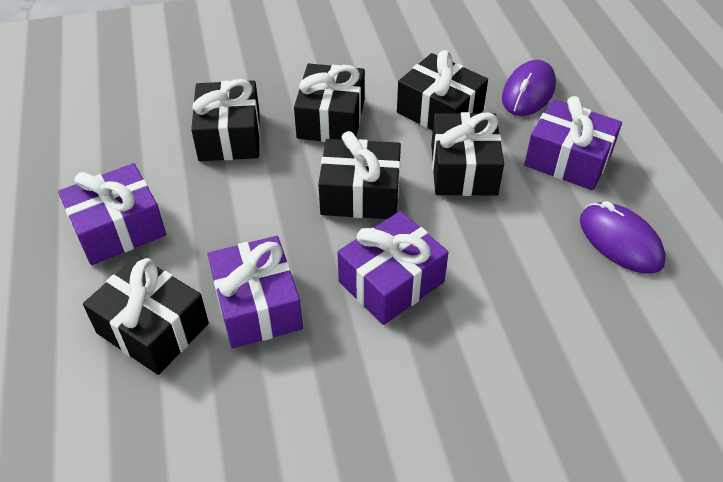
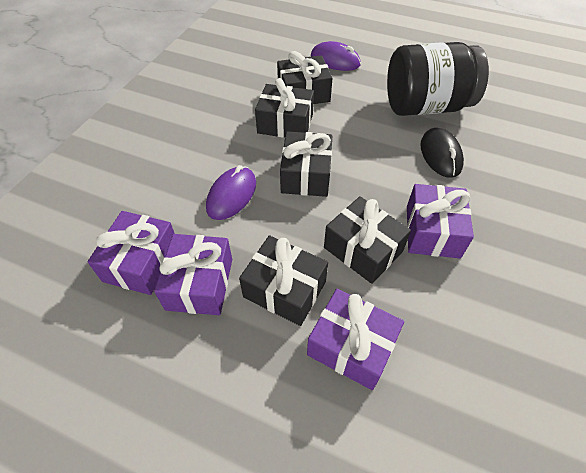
black gift: 6 -> 5
black jar: 0 -> 1
black mouse: 0 -> 1

